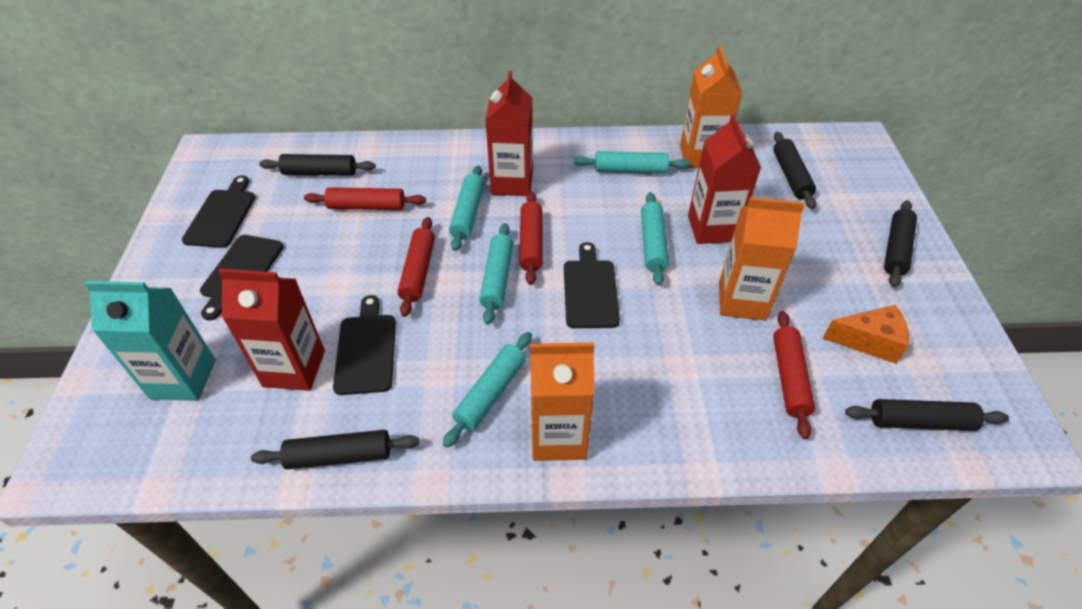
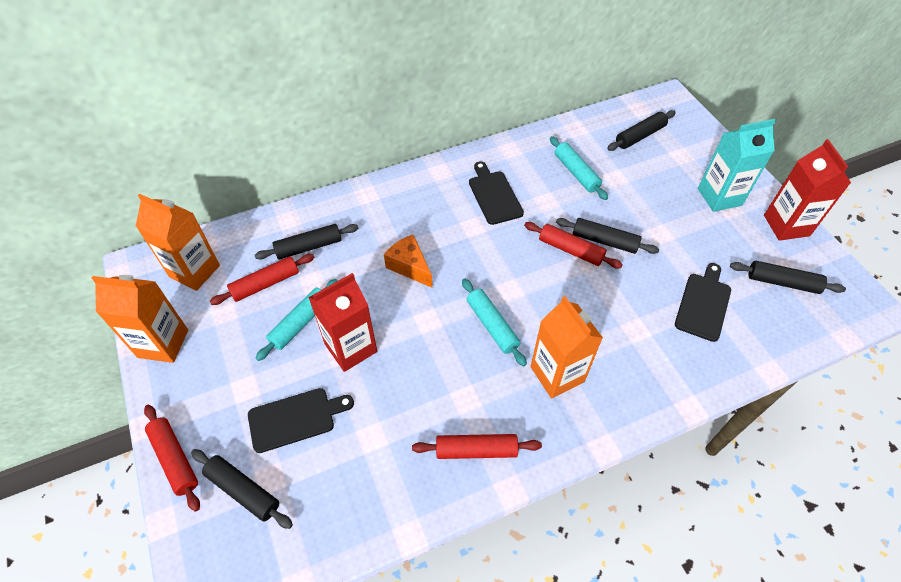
black cutting board: 4 -> 3
red carton: 3 -> 2
turquoise rolling pin: 5 -> 3

